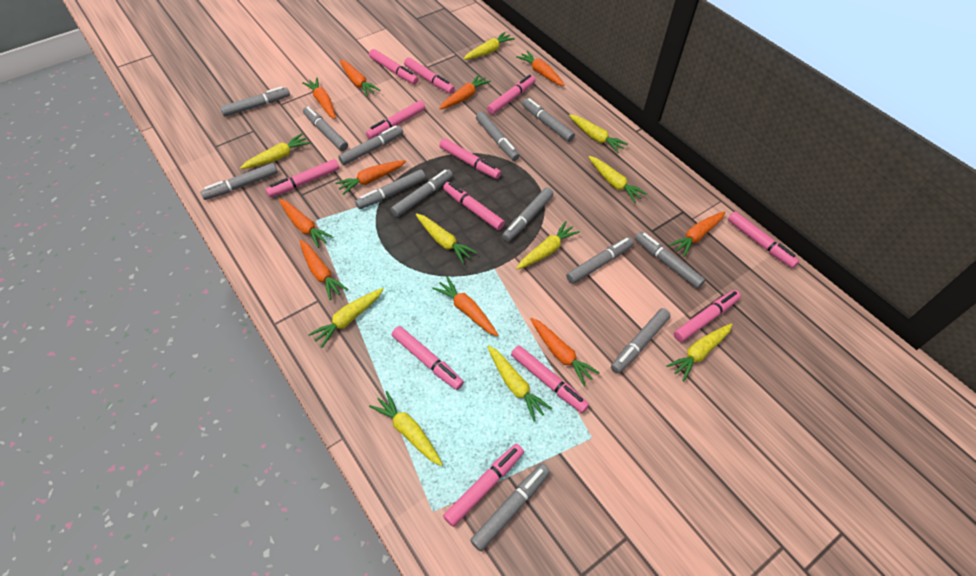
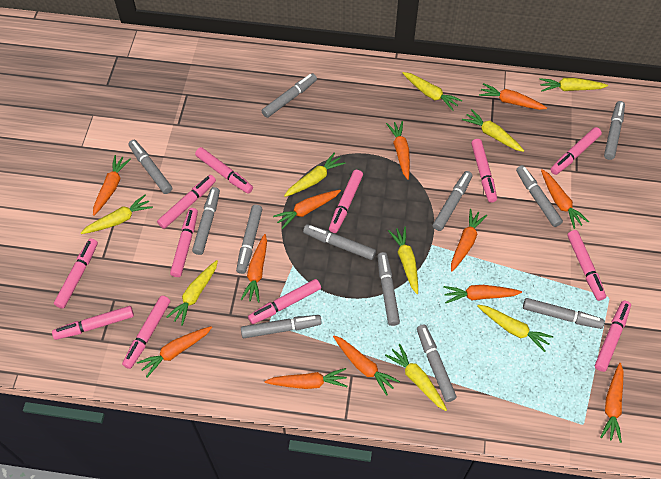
grey marker: 13 -> 12
orange carrot: 10 -> 12
yellow carrot: 10 -> 9

